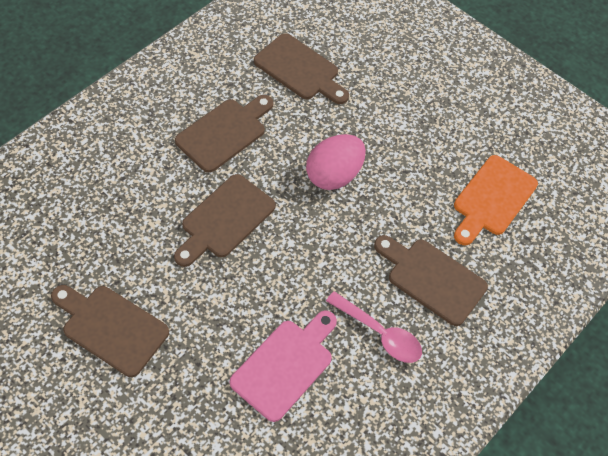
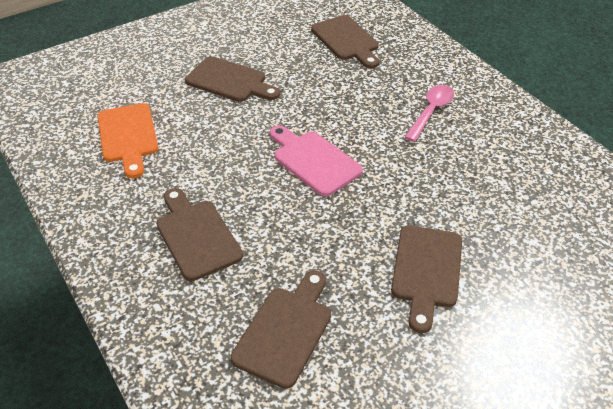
pink egg: 1 -> 0

